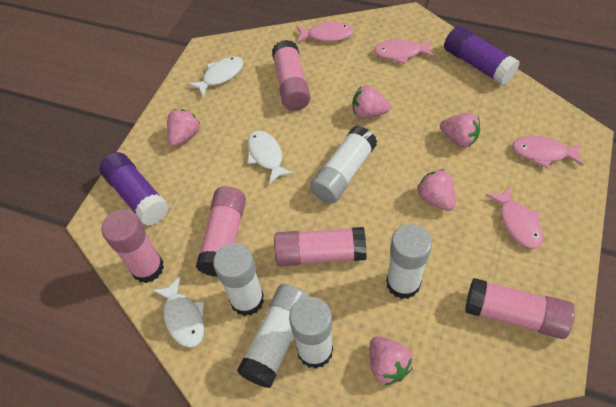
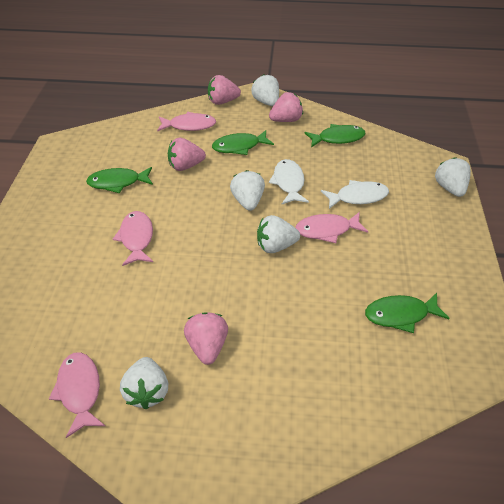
green fish: 0 -> 4
pink glue stick: 5 -> 0
pink strawberry: 5 -> 4
purple glue stick: 2 -> 0
white fish: 3 -> 2
white glue stick: 5 -> 0
white strawberry: 0 -> 5

